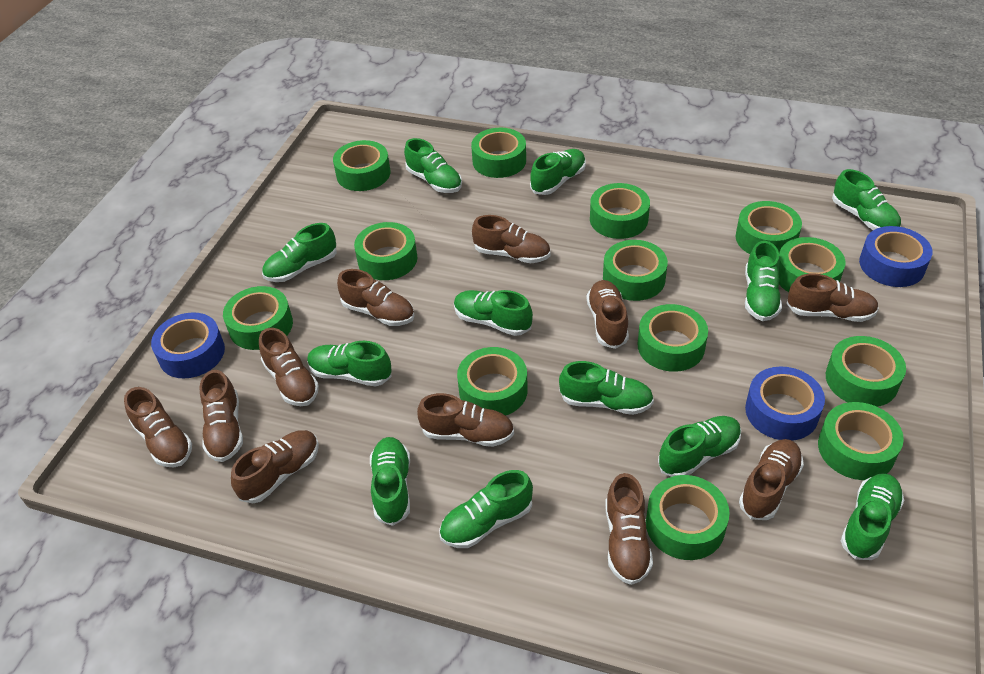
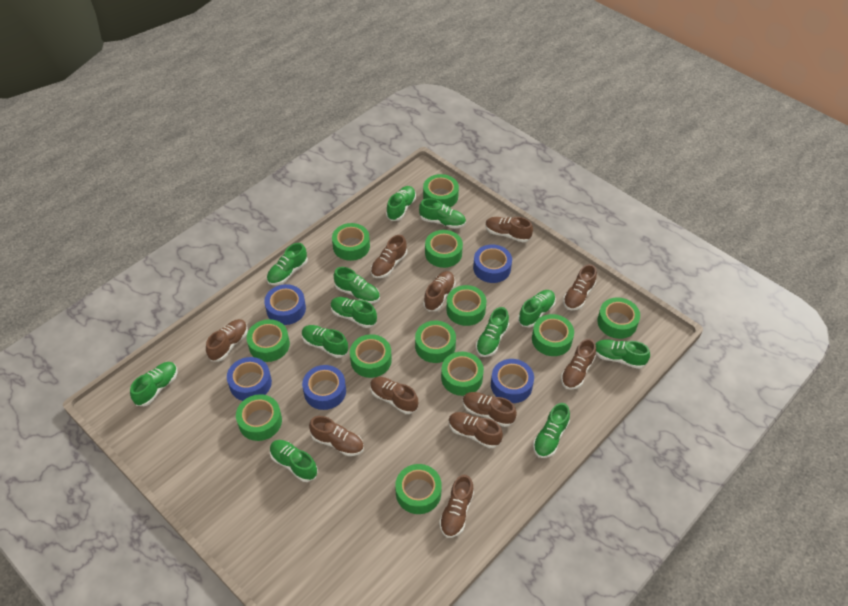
blue tape: 3 -> 5
green tape: 13 -> 12

